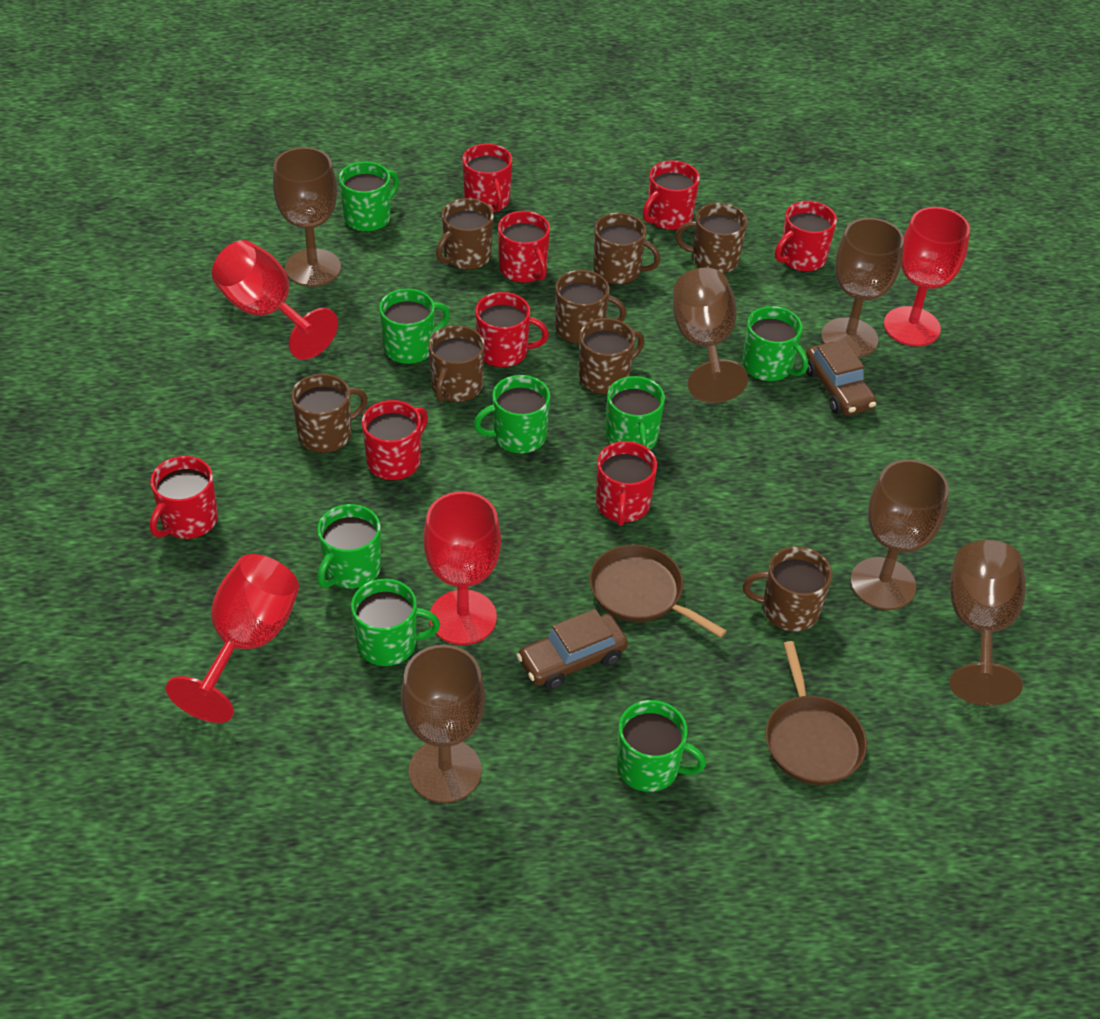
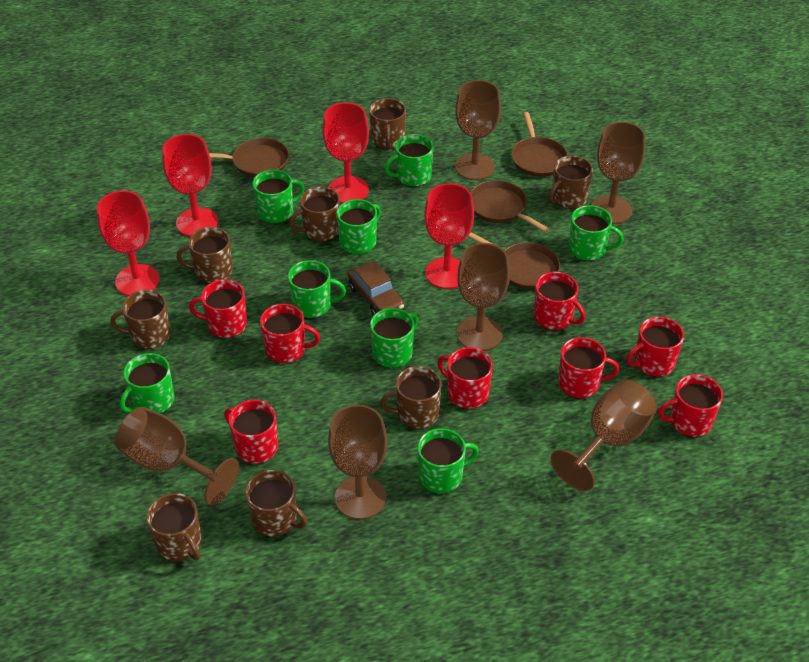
brown car: 2 -> 1
brown pan: 2 -> 4

